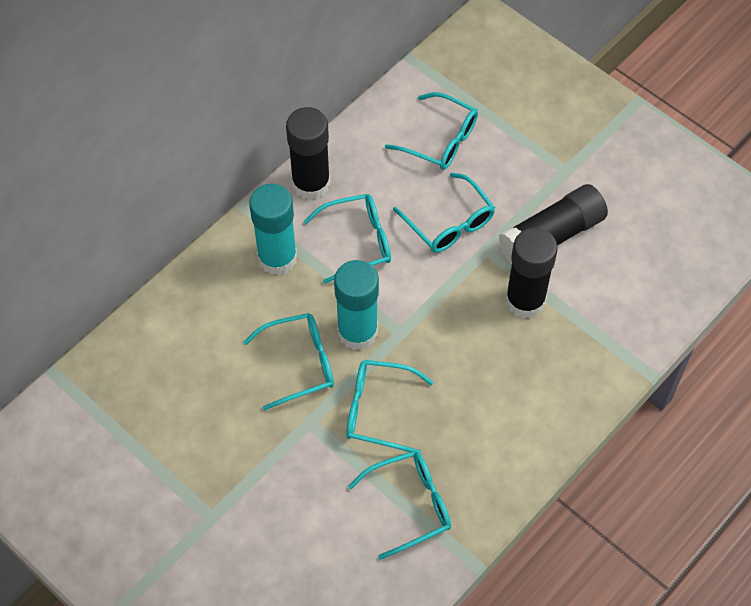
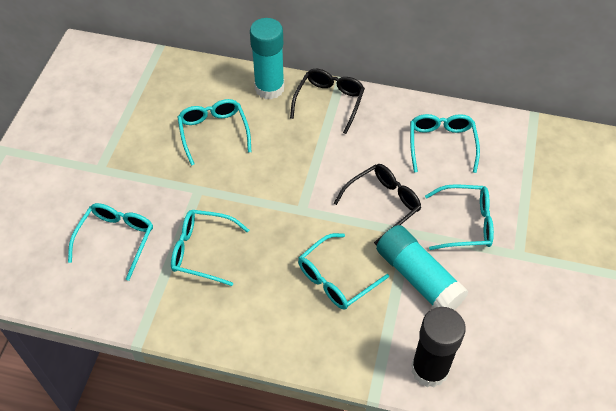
black glasses: 0 -> 2
black glue stick: 3 -> 1

